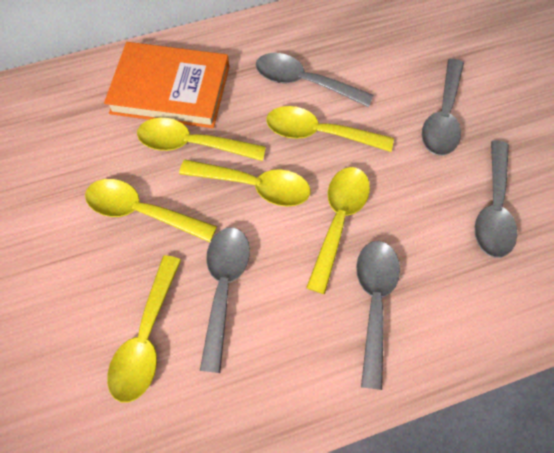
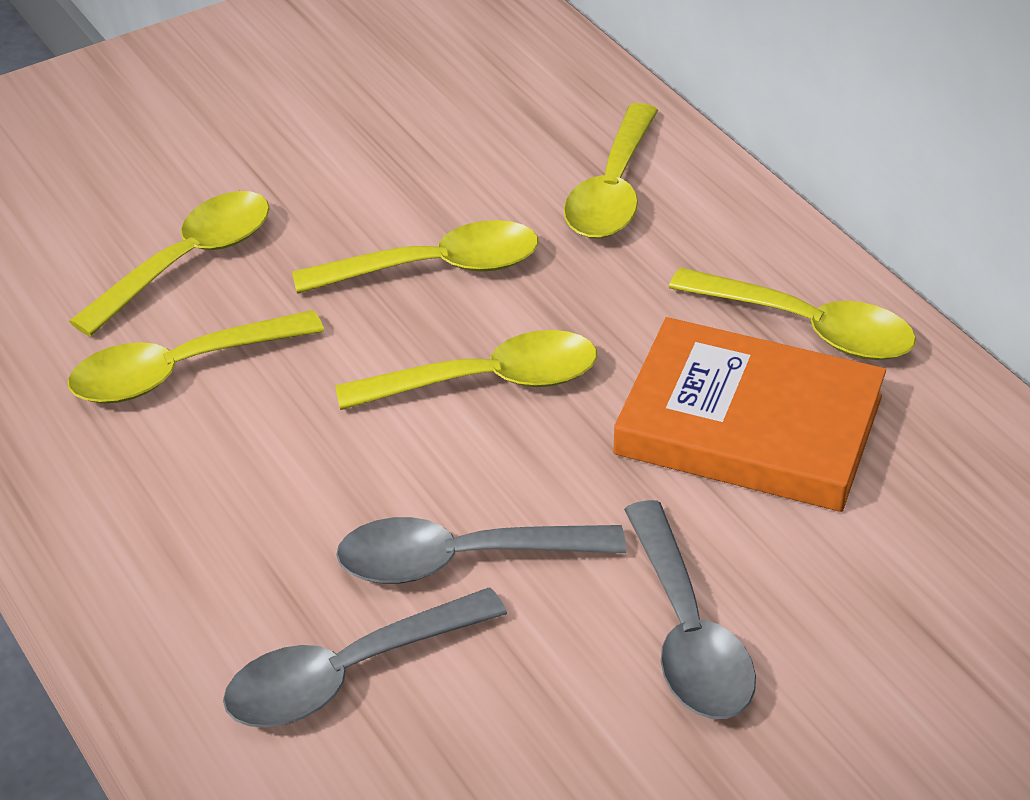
grey spoon: 5 -> 3

